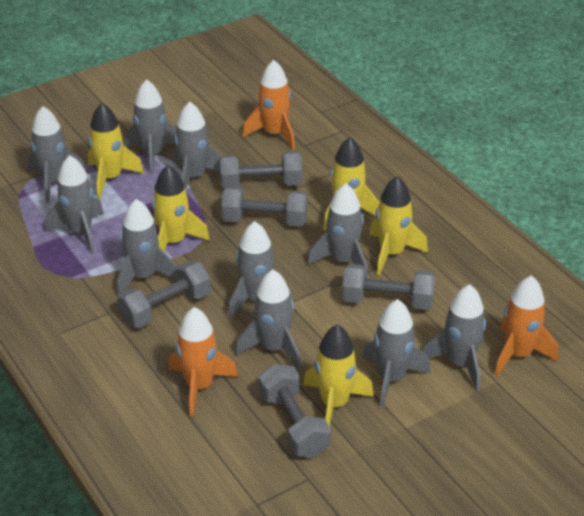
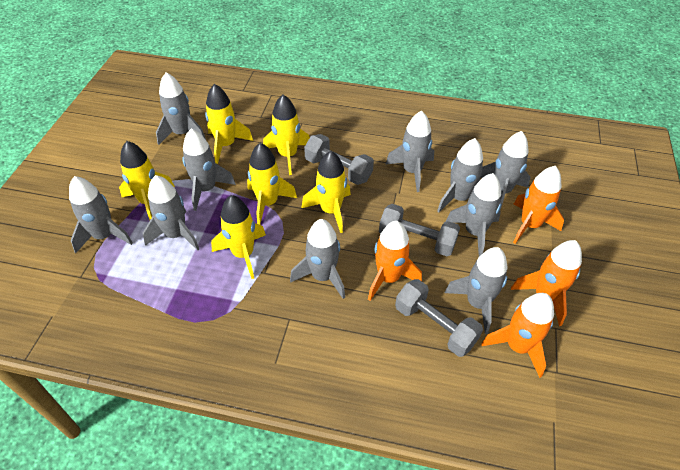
grey dumbbell: 5 -> 3
orange rocket: 3 -> 4
yellow rocket: 5 -> 6

